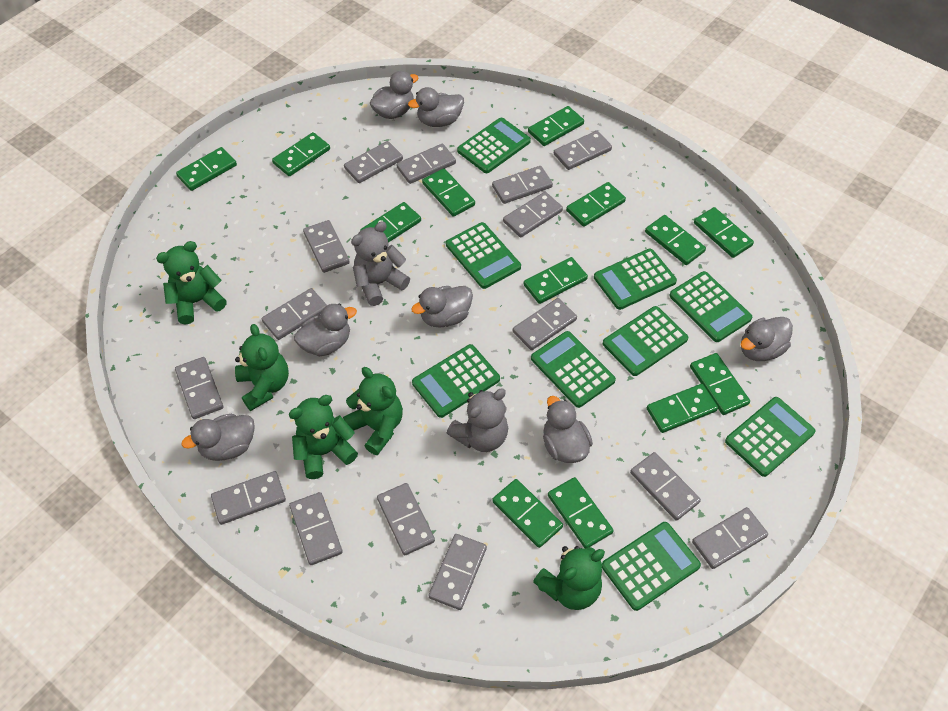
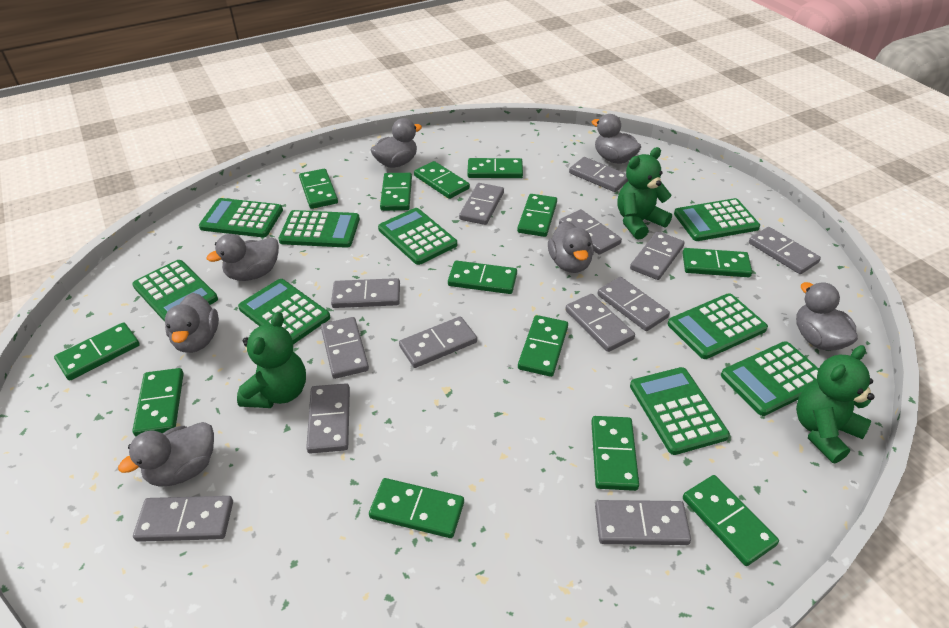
green teddy bear: 5 -> 3
grey domino: 15 -> 13
grey teddy bear: 2 -> 0

